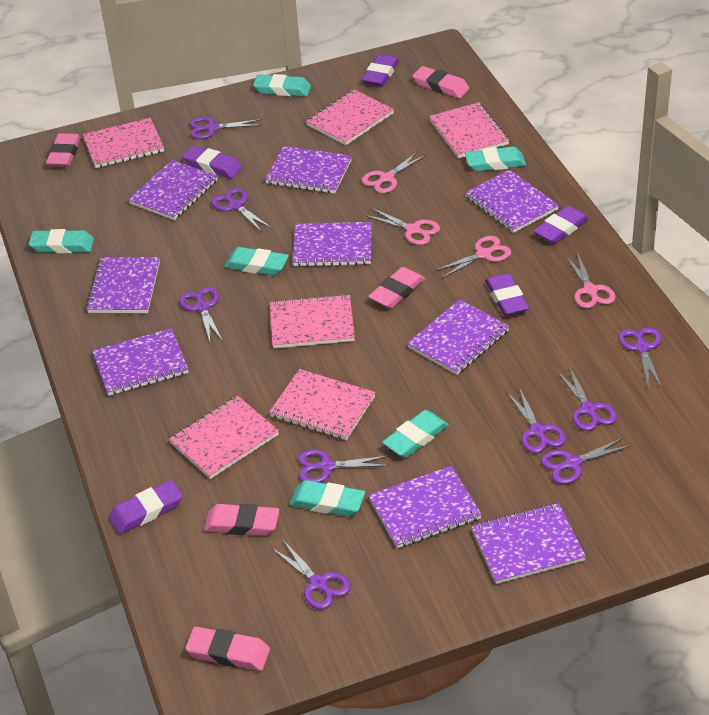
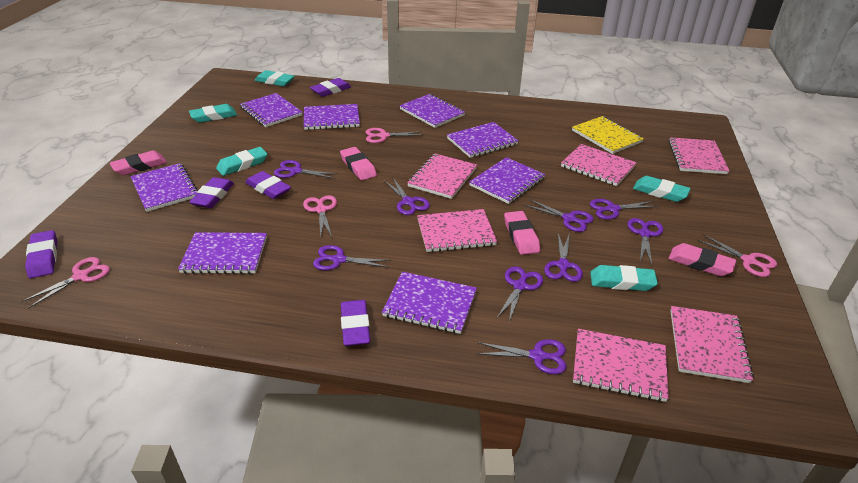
pink eraser: 5 -> 4
purple notebook: 9 -> 8
turquoise eraser: 6 -> 5
yellow notebook: 0 -> 1

